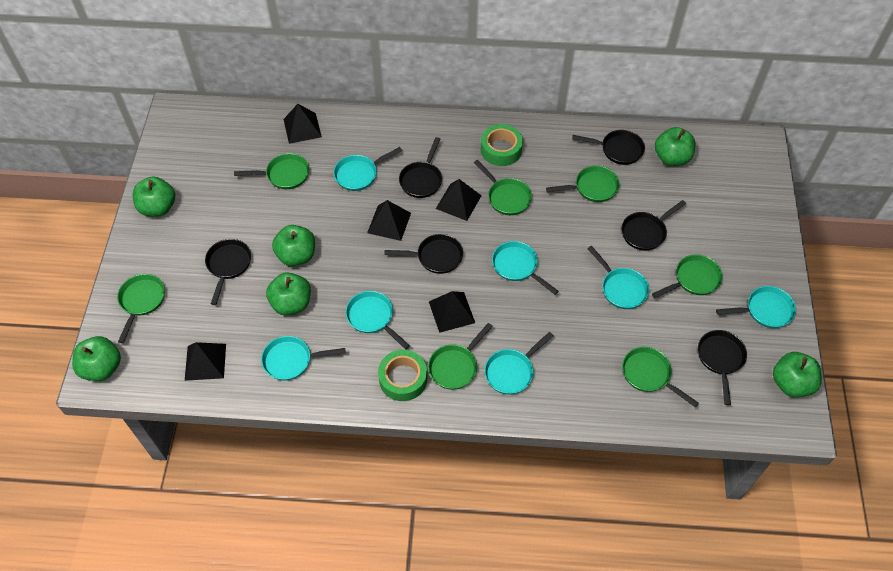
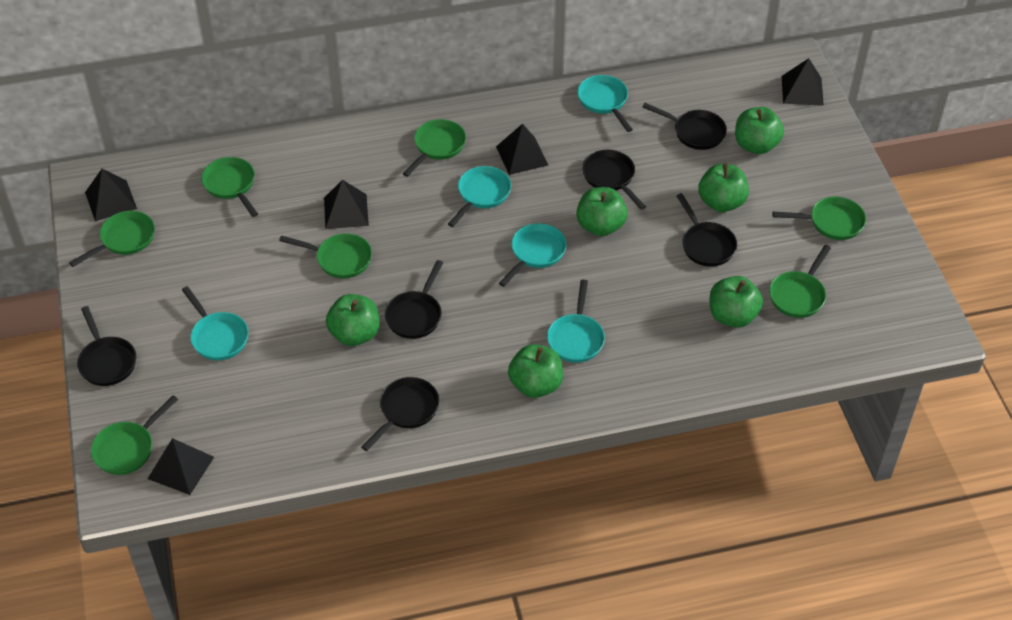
green tape: 2 -> 0
turquoise pan: 7 -> 5

